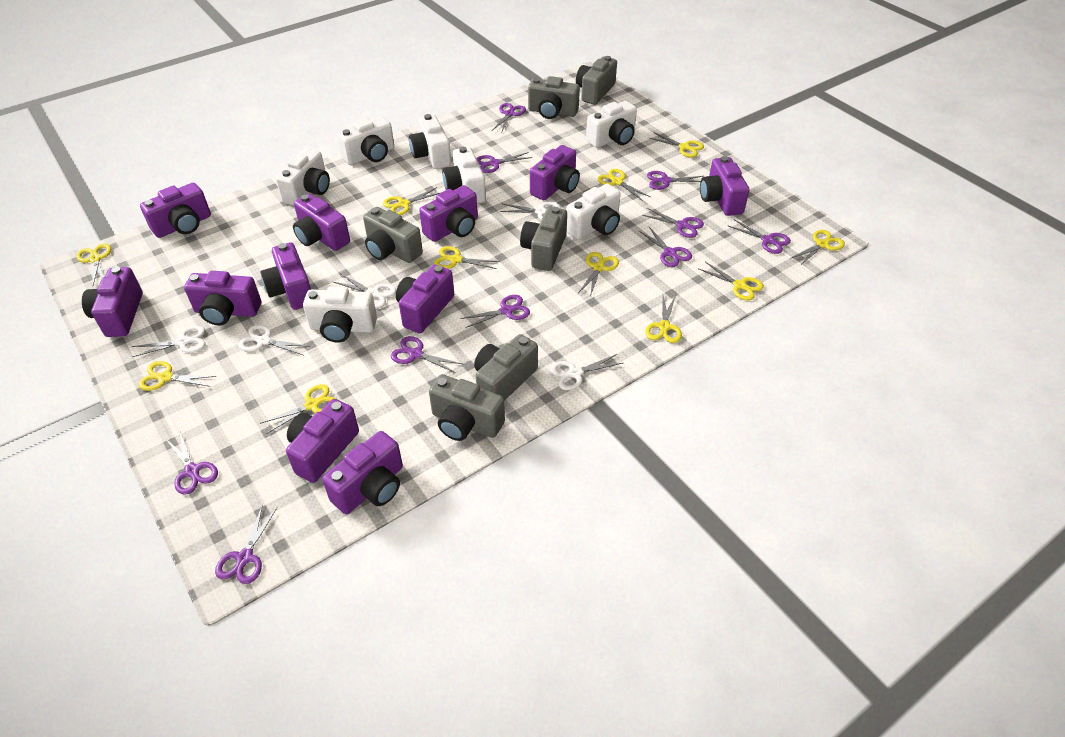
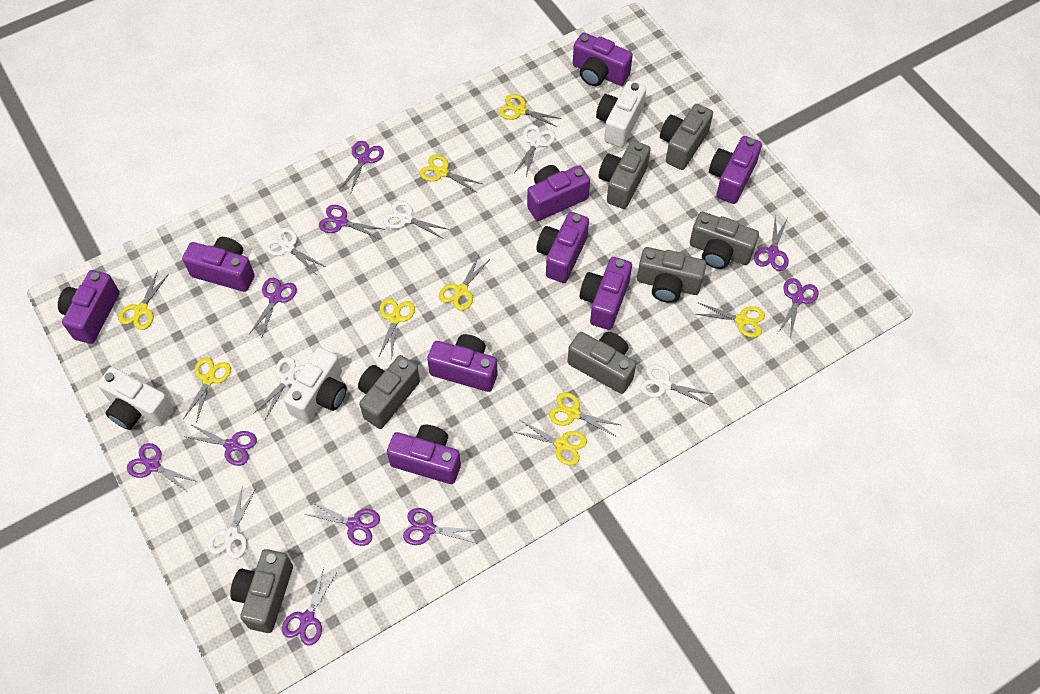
grey camera: 6 -> 7
purple camera: 11 -> 9
white camera: 7 -> 3
white scissors: 5 -> 6
yellow scissors: 11 -> 9

